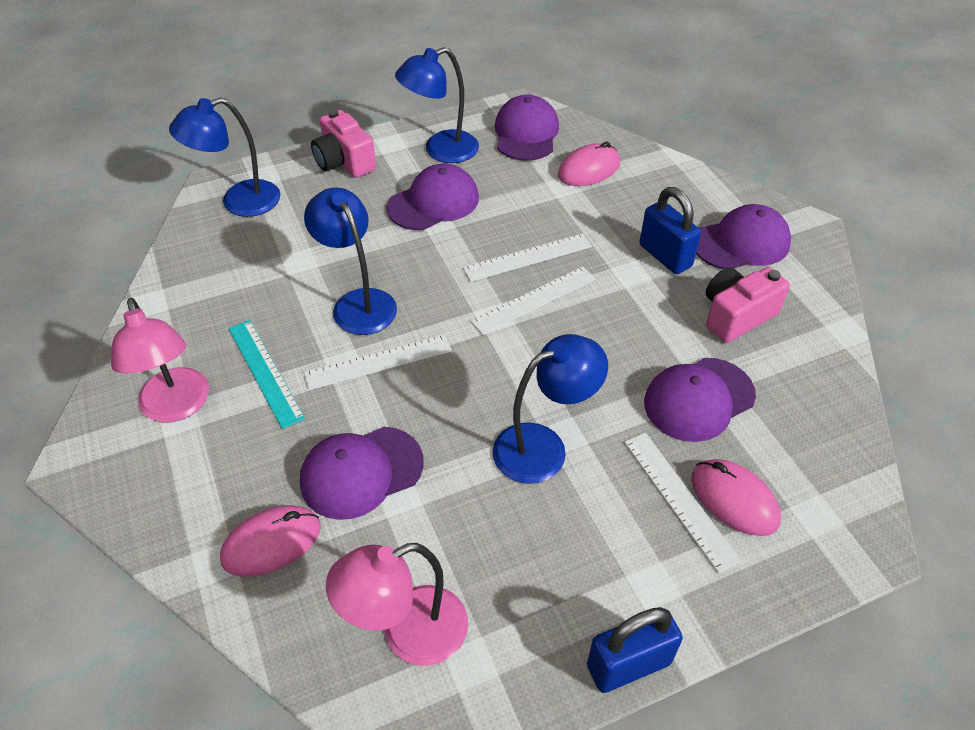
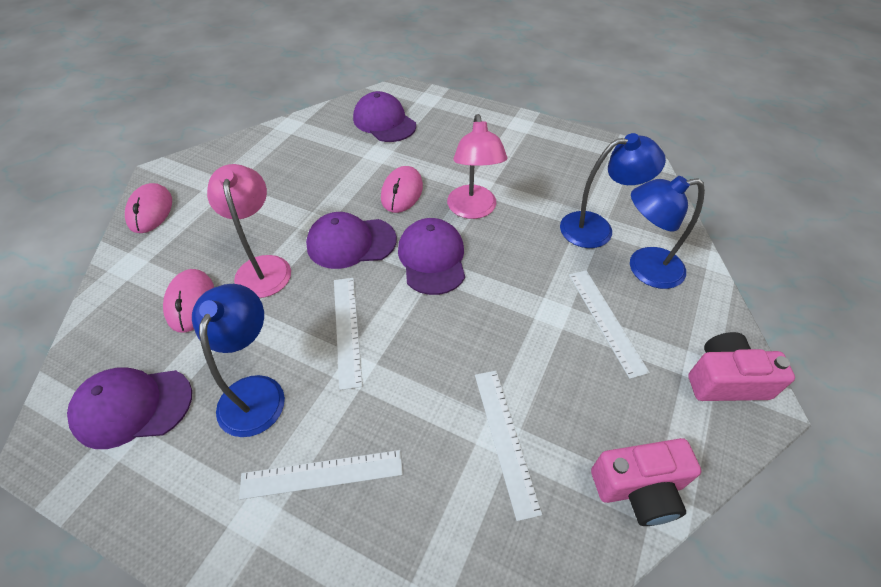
blue lamp: 4 -> 3
blue padlock: 2 -> 0
purple cap: 5 -> 4
turquoise ruler: 1 -> 0

